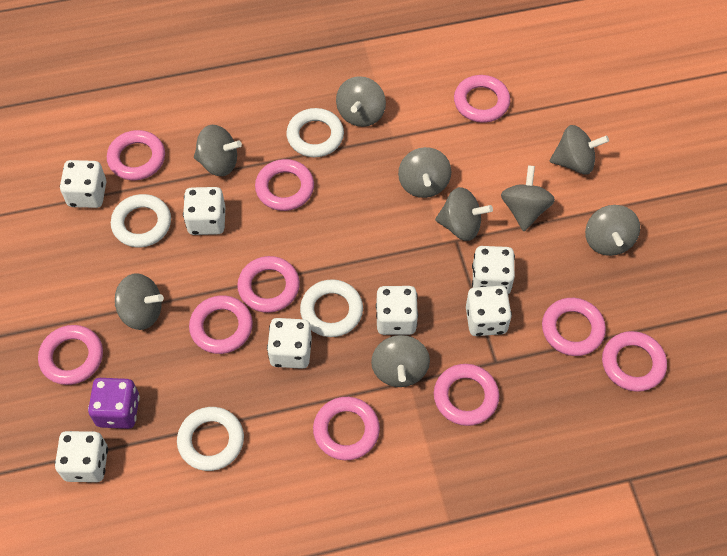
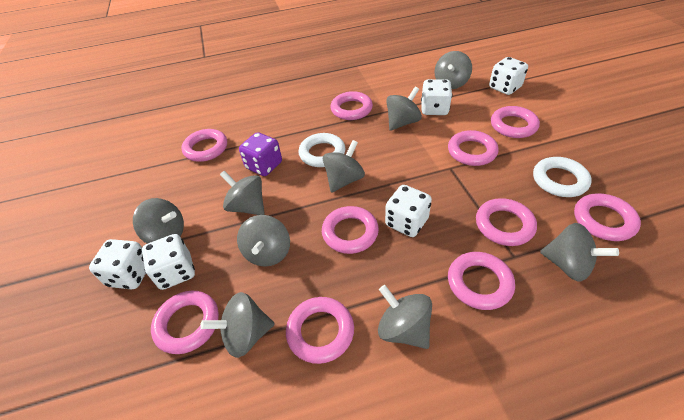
white dice: 7 -> 5
white ring: 4 -> 2

